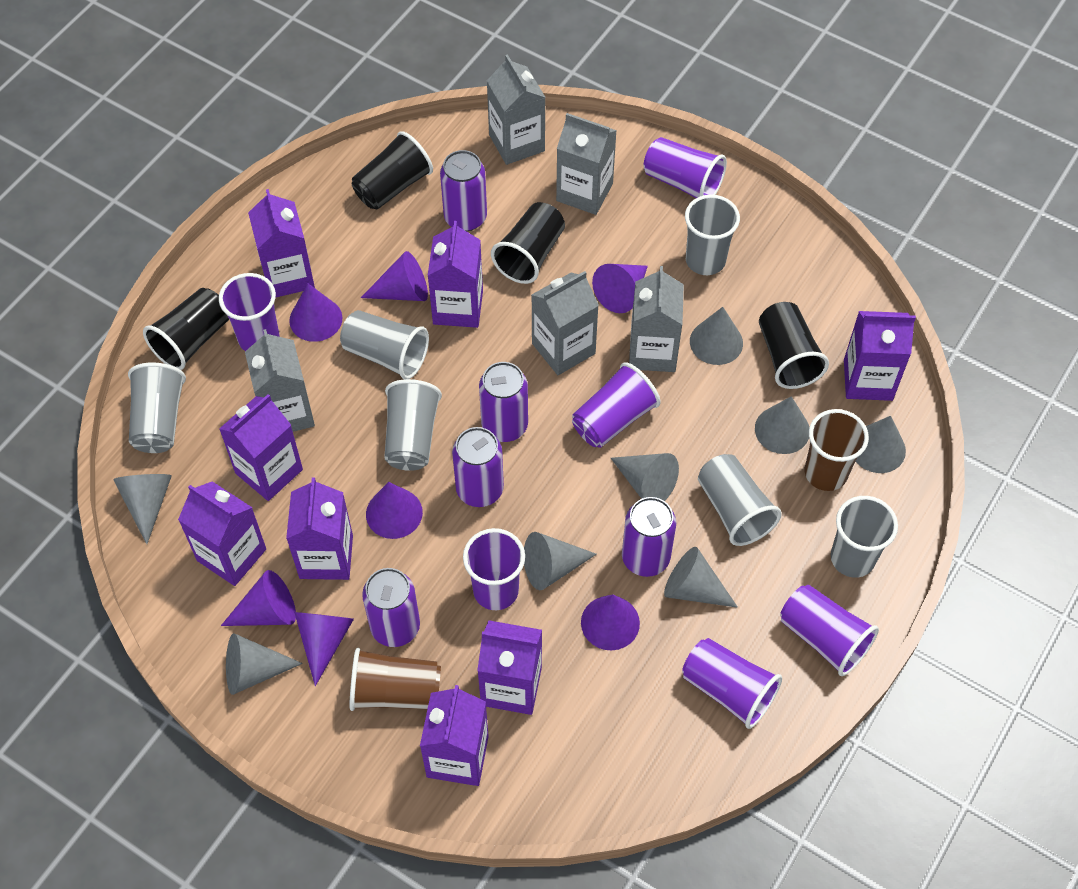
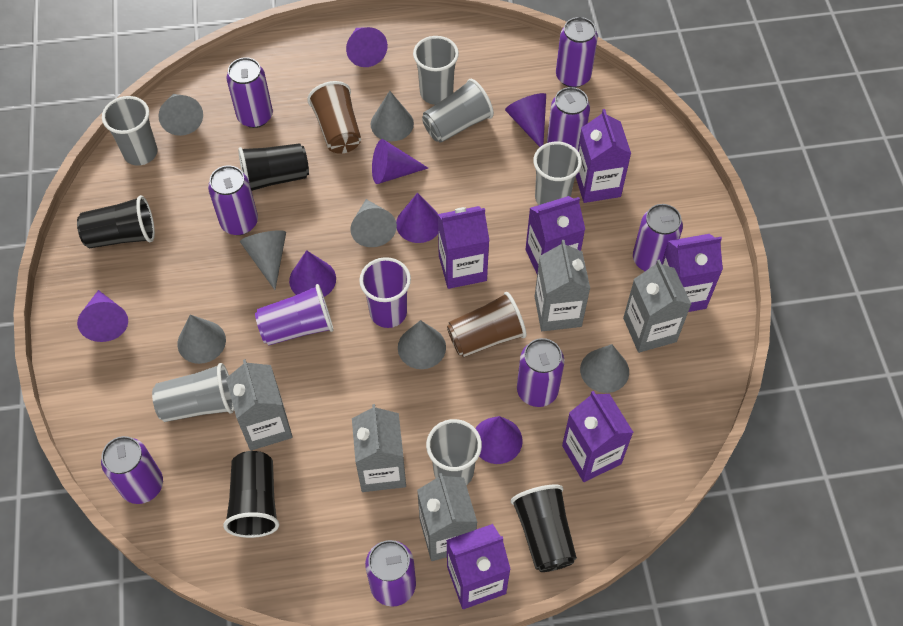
grey cone: 8 -> 7
purple can: 5 -> 8
purple carton: 8 -> 6
purple cup: 6 -> 2

